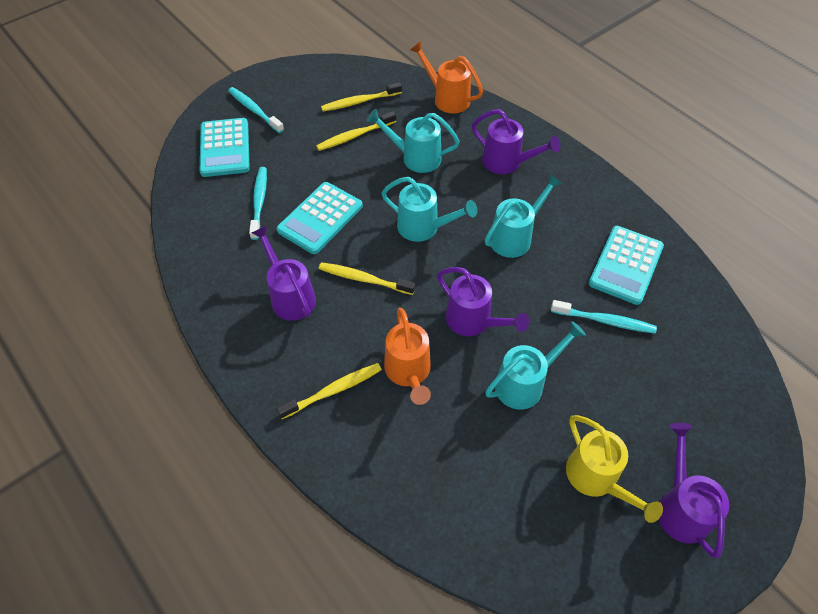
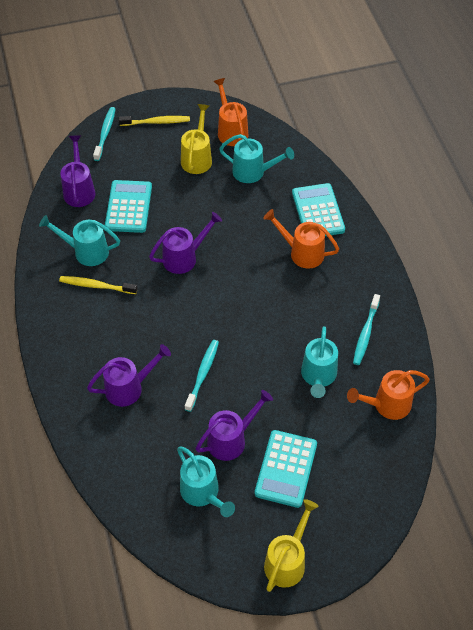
orange watering can: 2 -> 3
yellow toothbrush: 4 -> 2
yellow watering can: 1 -> 2

